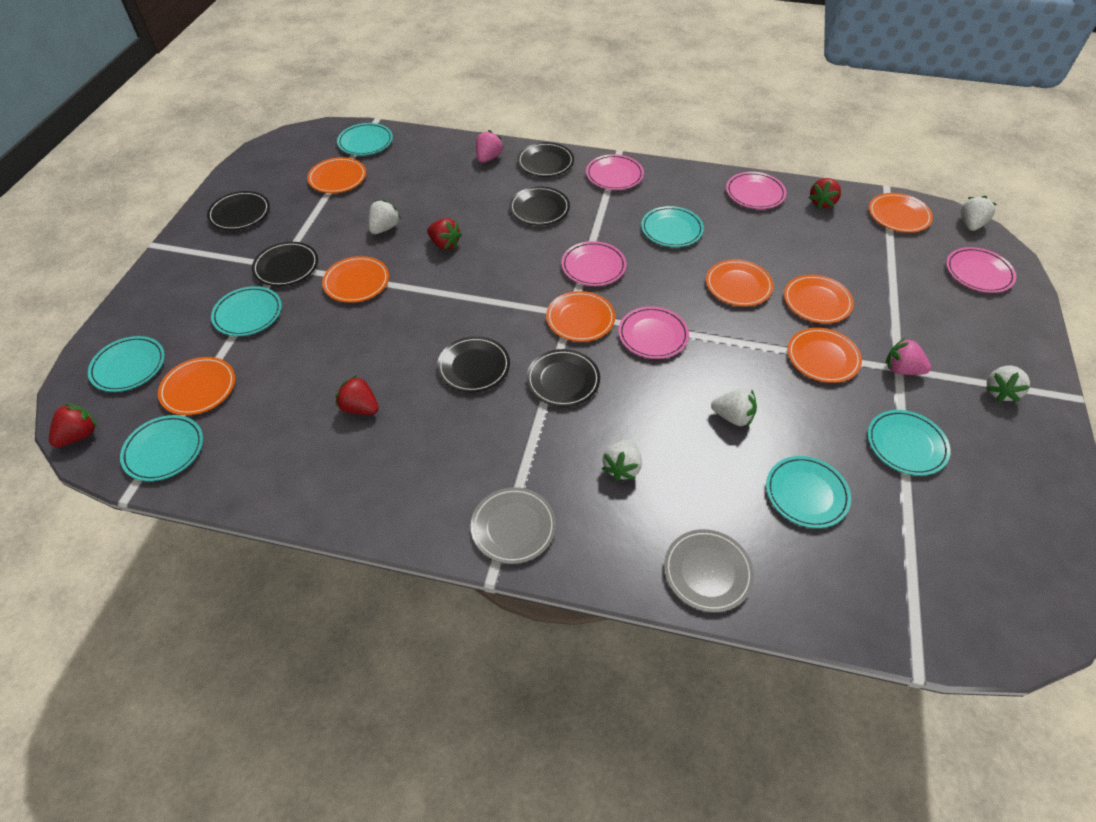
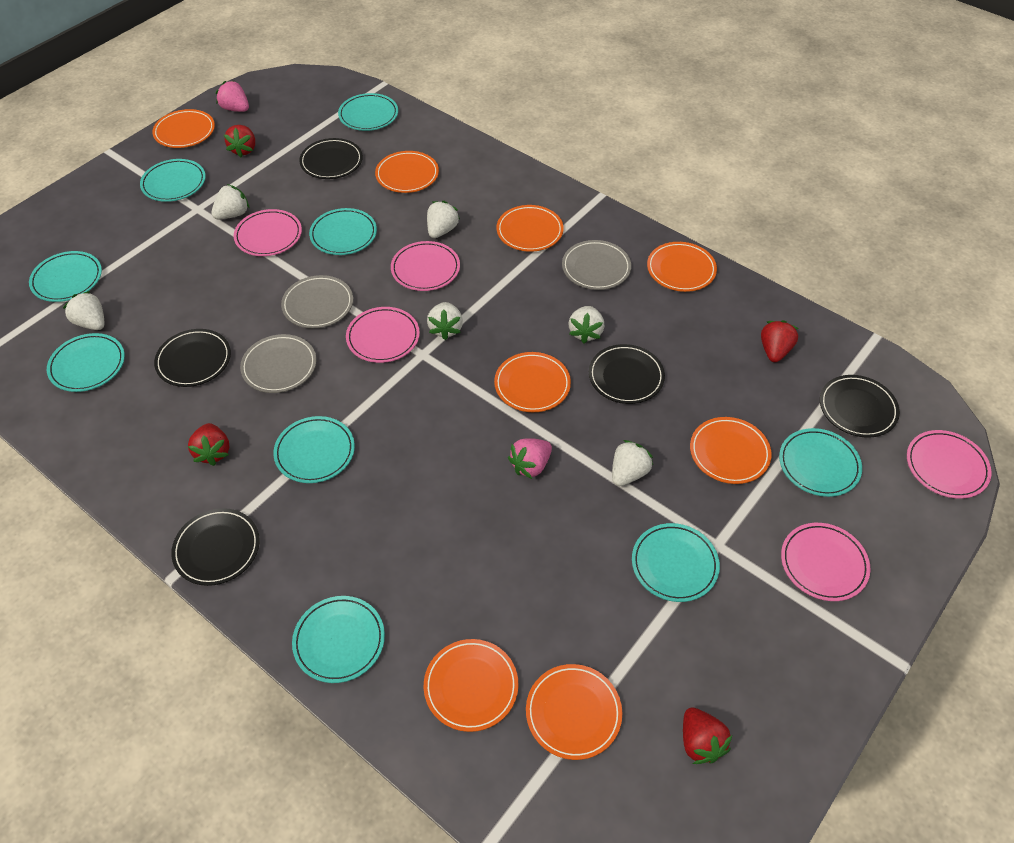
black plate: 6 -> 5
grey plate: 2 -> 3
turquoise plate: 7 -> 9
white strawberry: 5 -> 6

